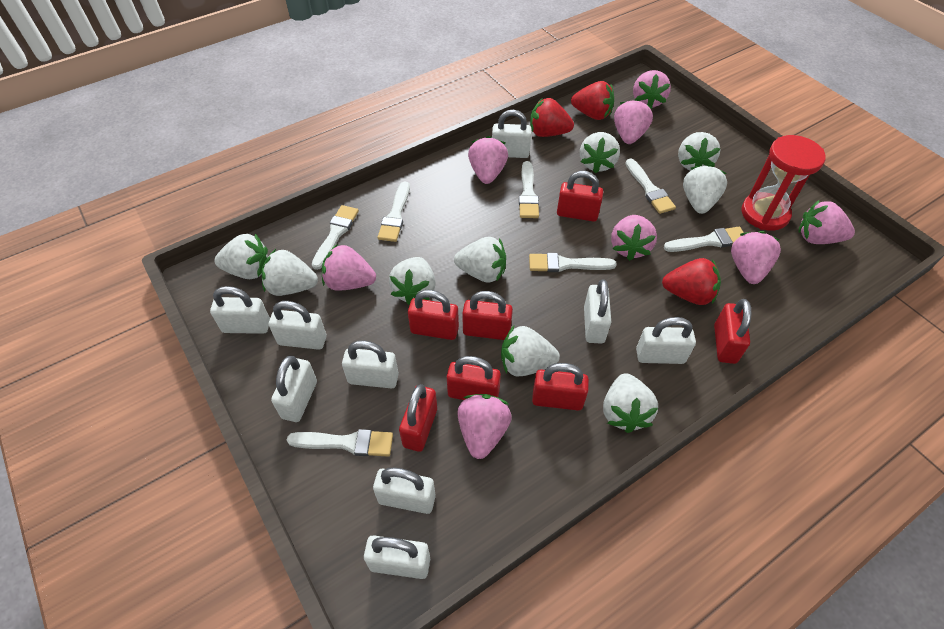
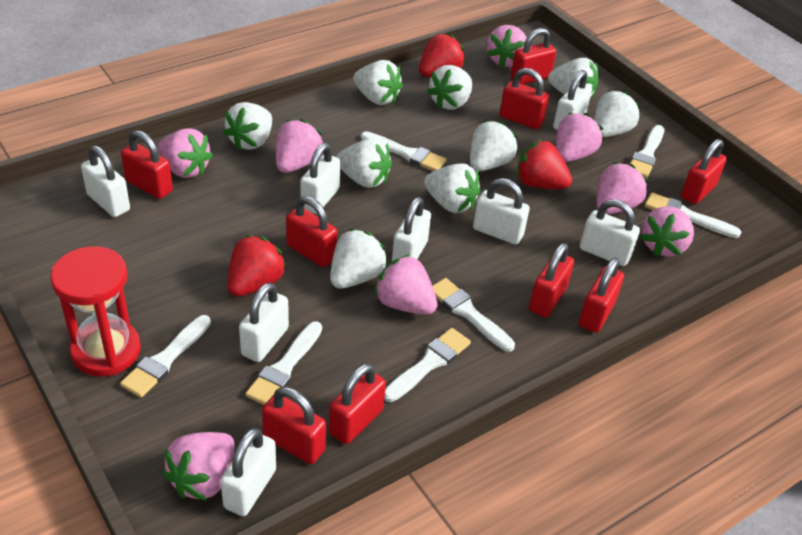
red padlock: 7 -> 9
white padlock: 9 -> 8

